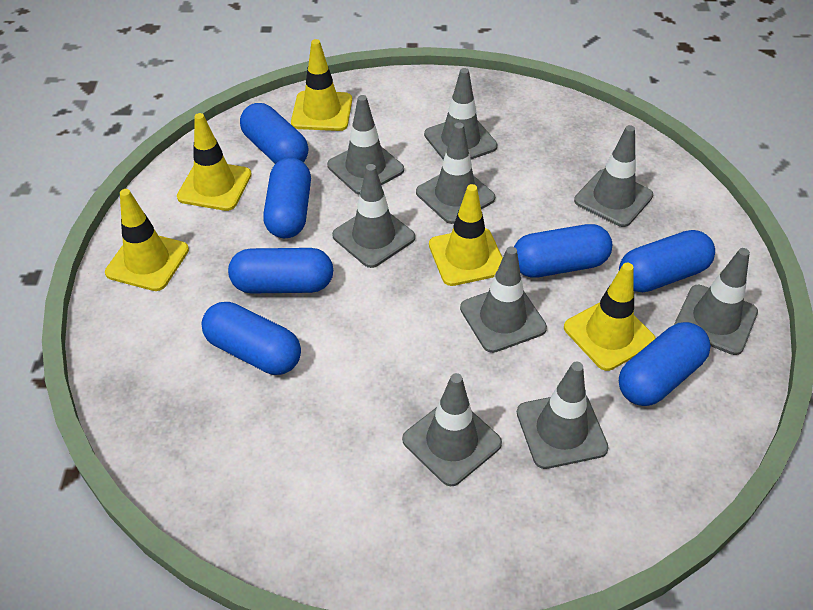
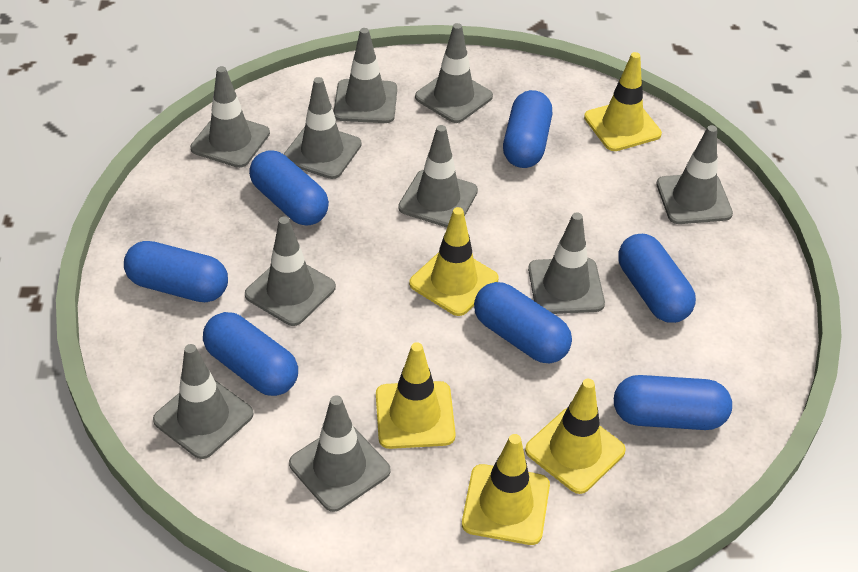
grey traffic cone: 9 -> 10

